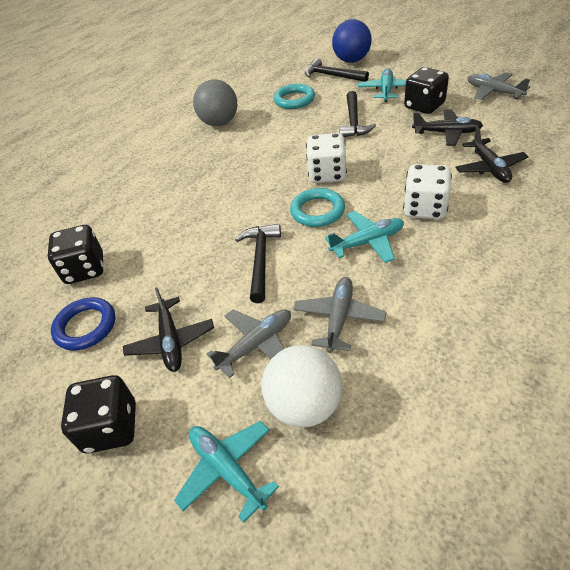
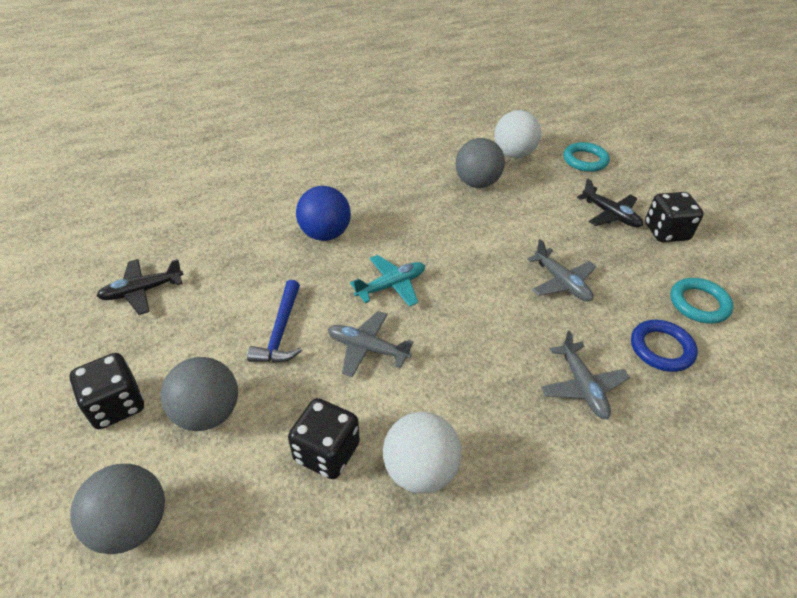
black hammer: 3 -> 0
black plane: 3 -> 2
blue hammer: 0 -> 1
grey ball: 1 -> 3
turquoise plane: 3 -> 1
white ball: 1 -> 2
white dice: 2 -> 0

